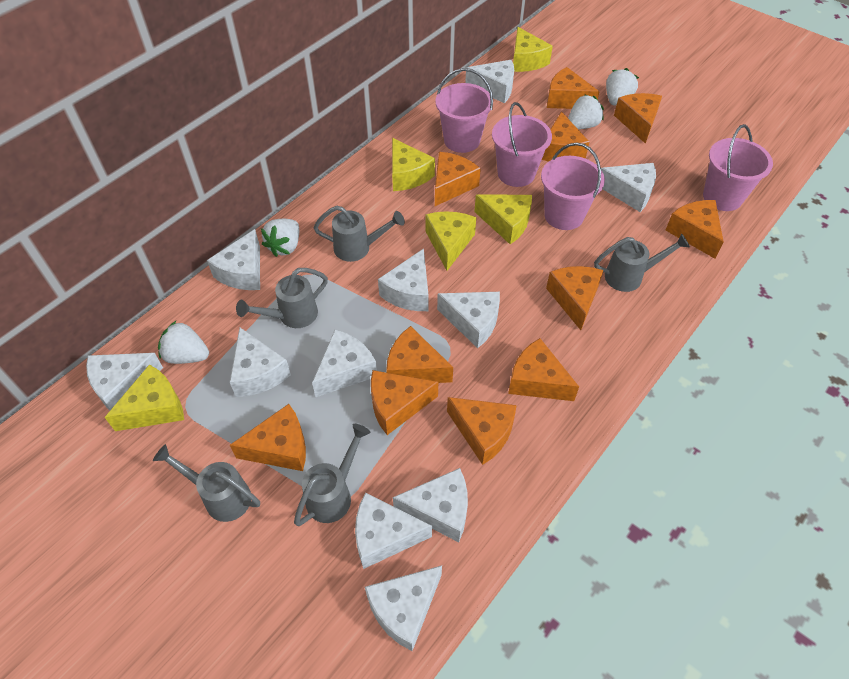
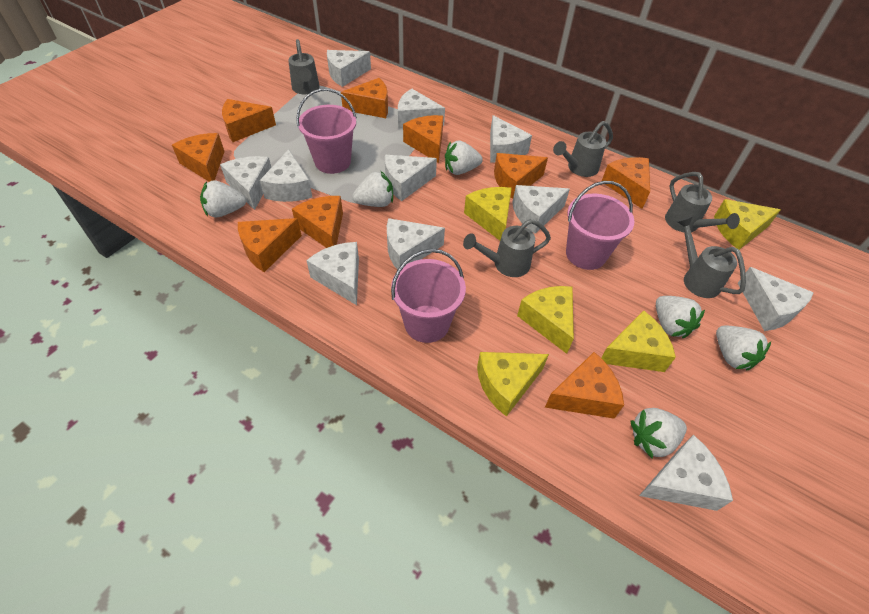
orange cheese: 11 -> 9
pink bucket: 4 -> 3
white strawberry: 4 -> 6

